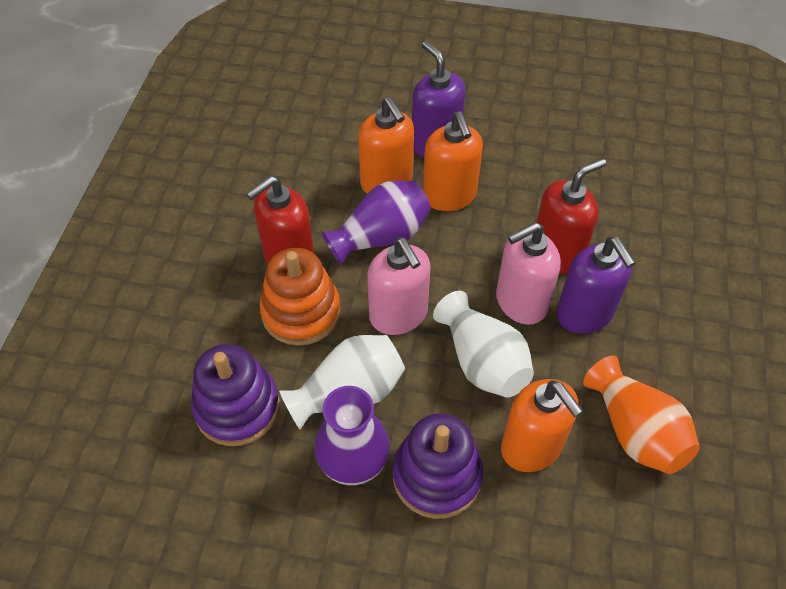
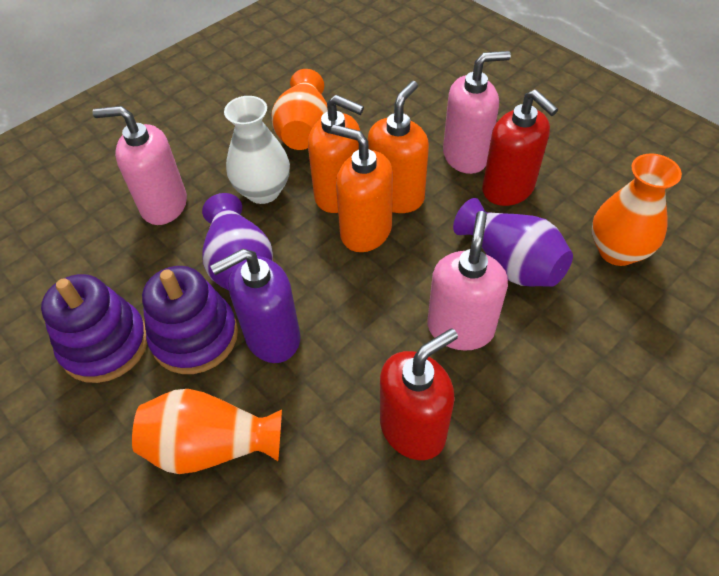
orange stacking toy: 1 -> 0
orange vase: 1 -> 3
pink soap dispenser: 2 -> 3
purple soap dispenser: 2 -> 1
white vase: 2 -> 1

